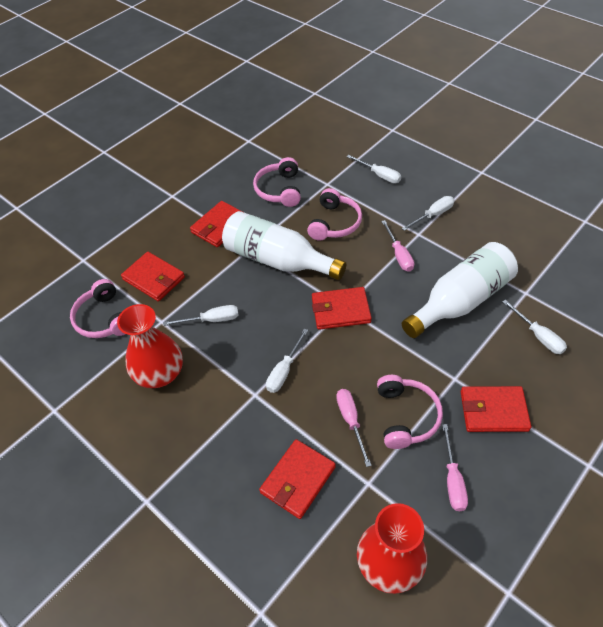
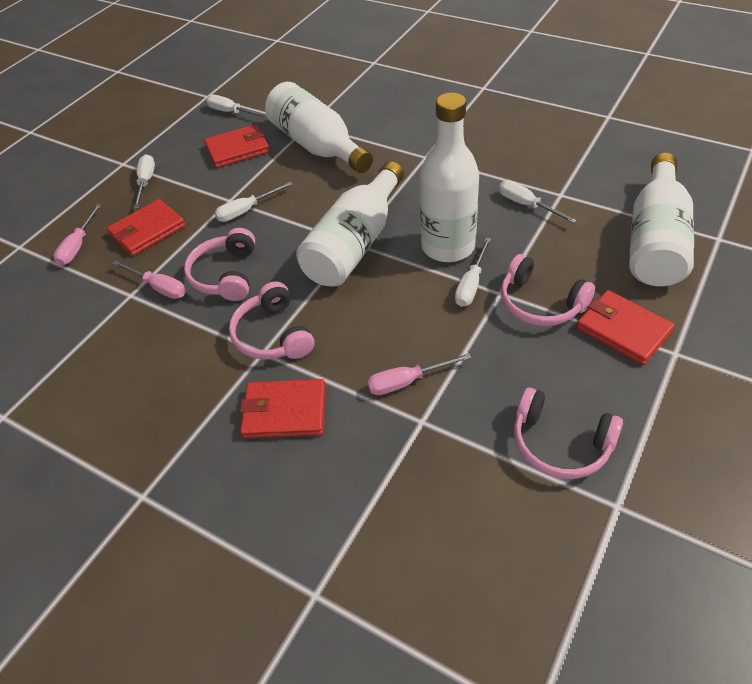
red vase: 2 -> 0
red wallet: 5 -> 4
white bottle: 2 -> 4

